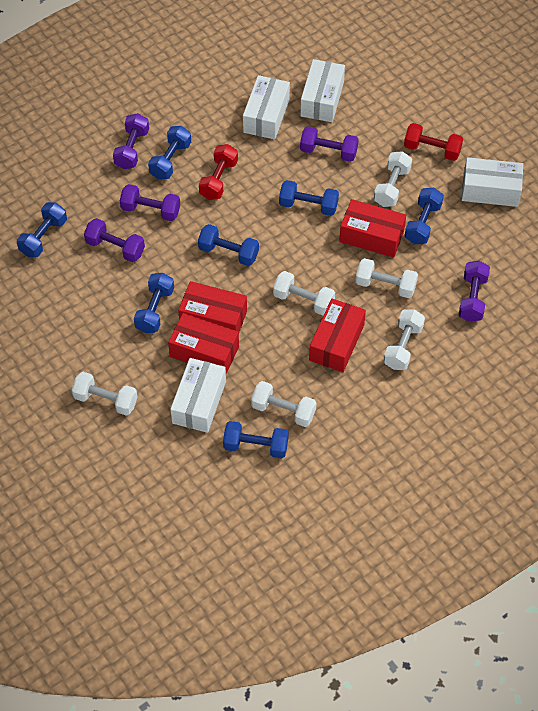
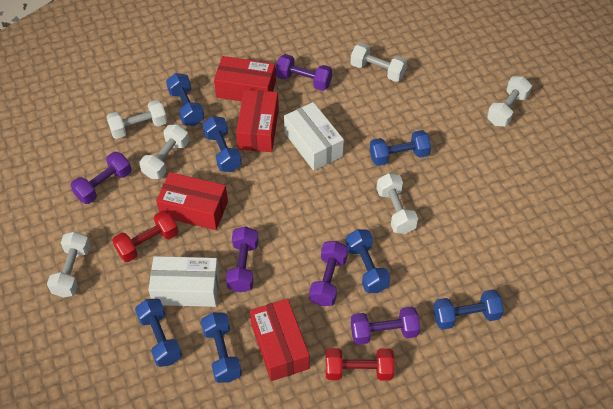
white box: 4 -> 2

